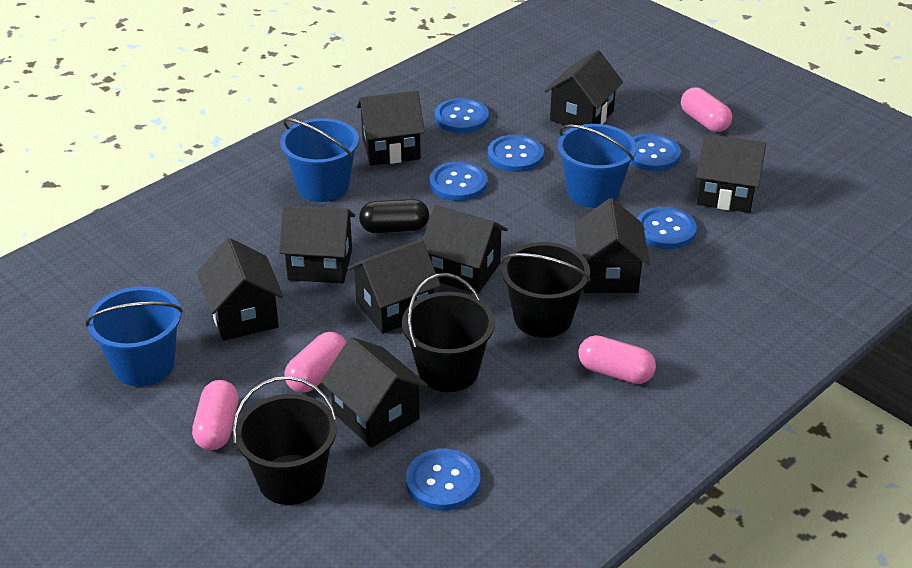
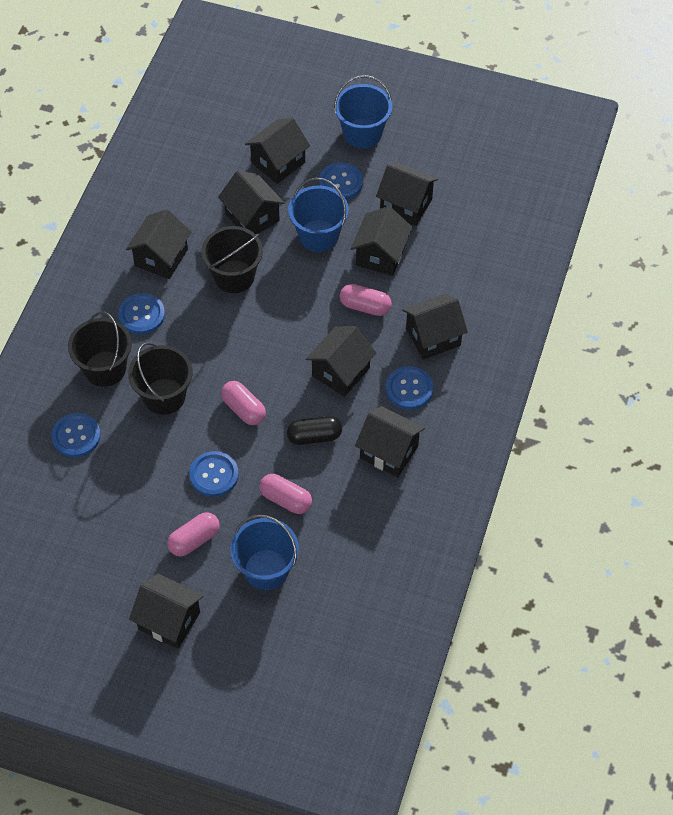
blue button: 6 -> 5

